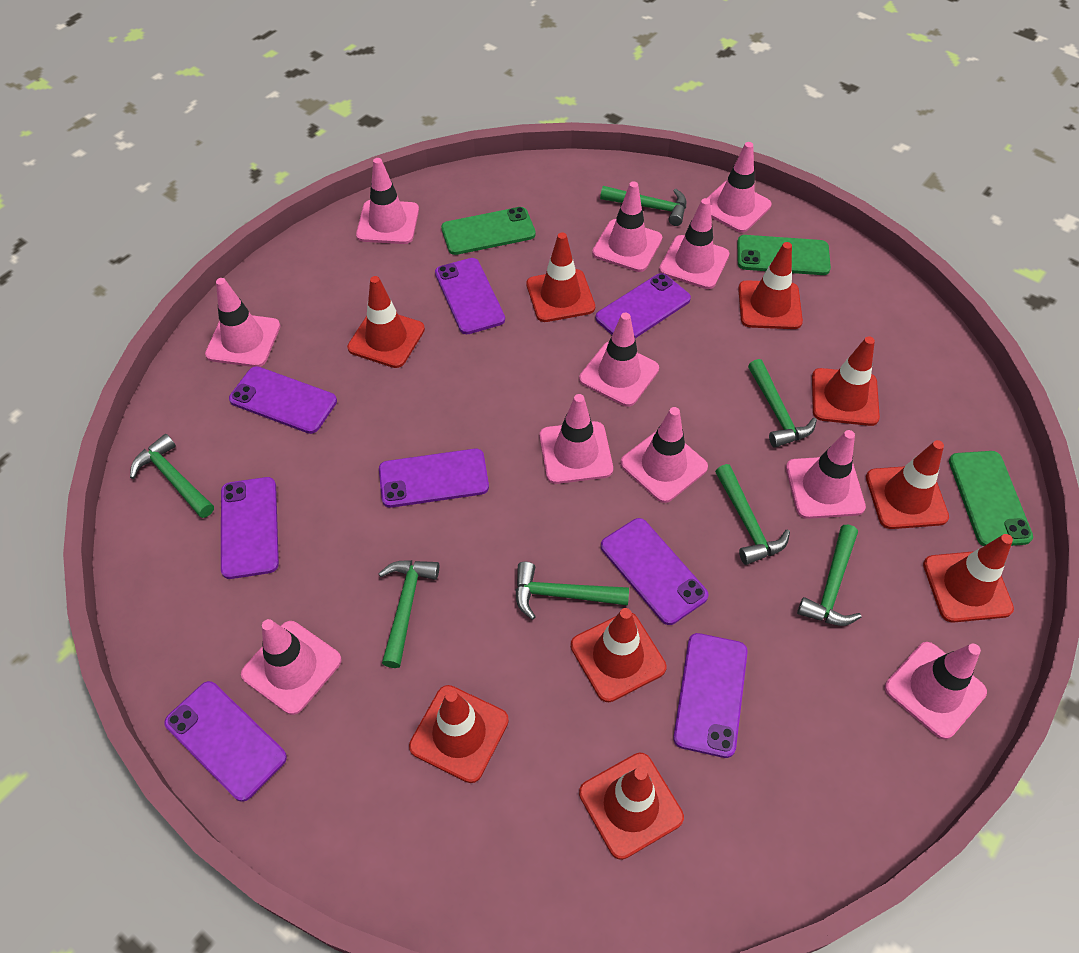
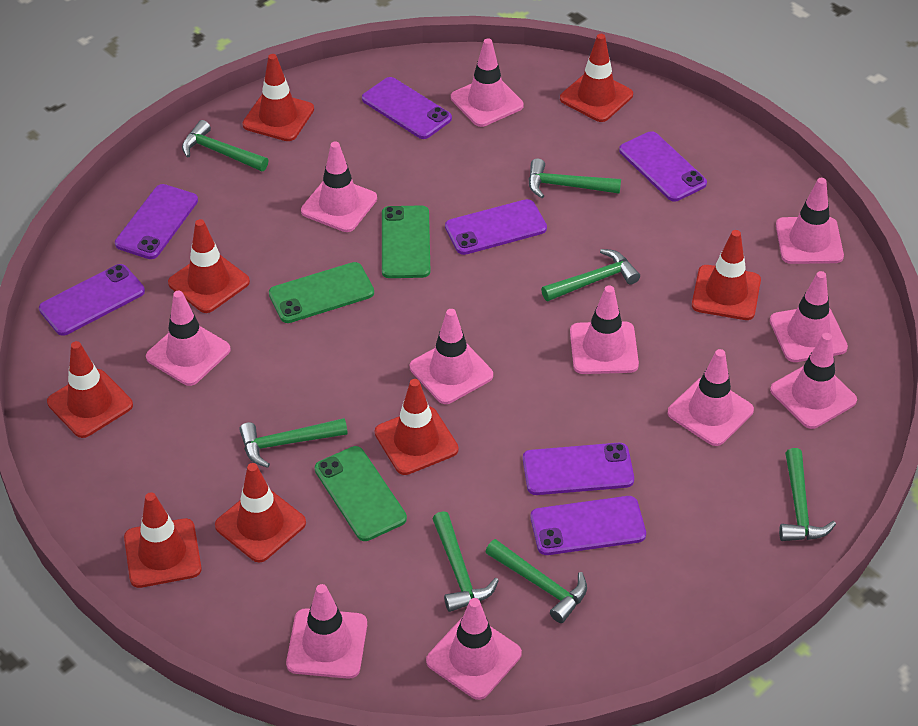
purple phone: 8 -> 7
red traffic cone: 9 -> 8

